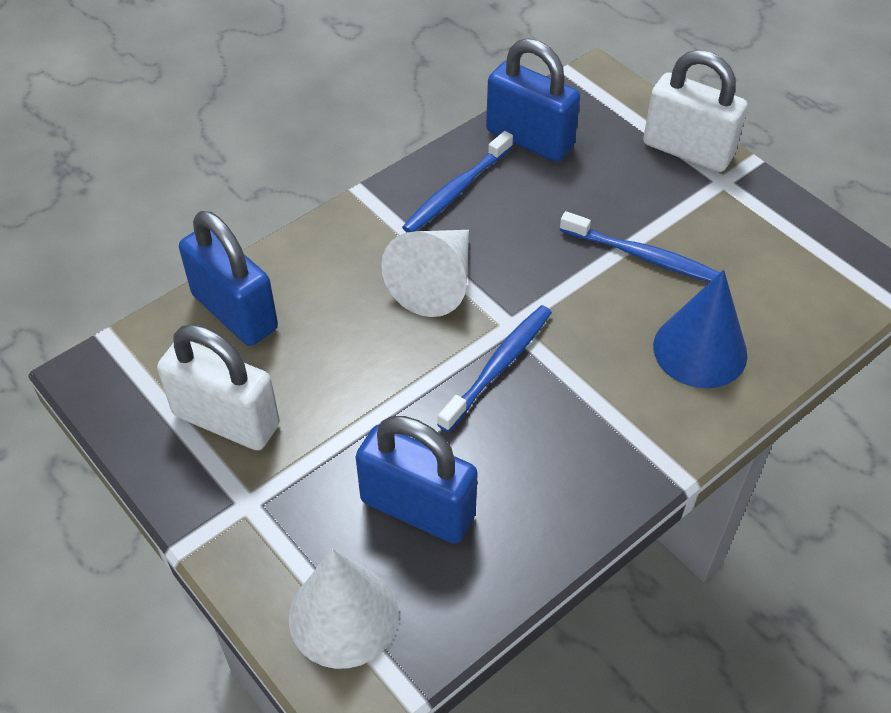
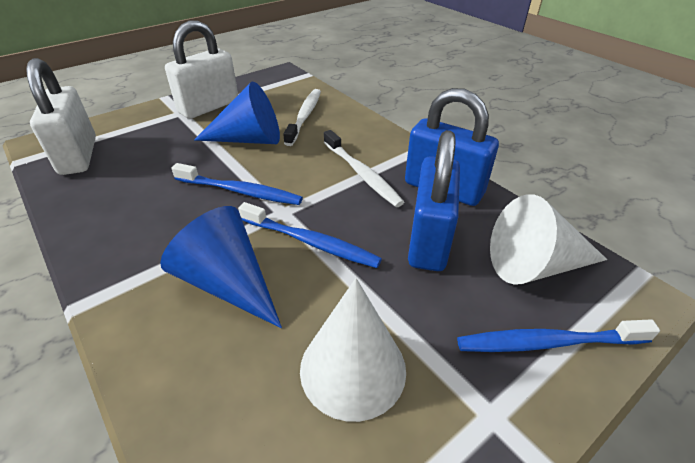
blue cone: 1 -> 2
blue padlock: 3 -> 2
white toothbrush: 0 -> 2

